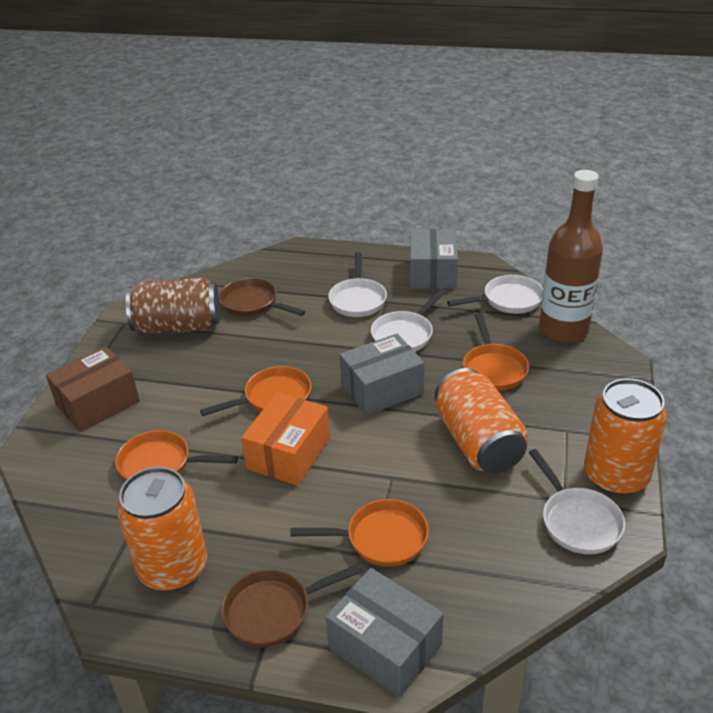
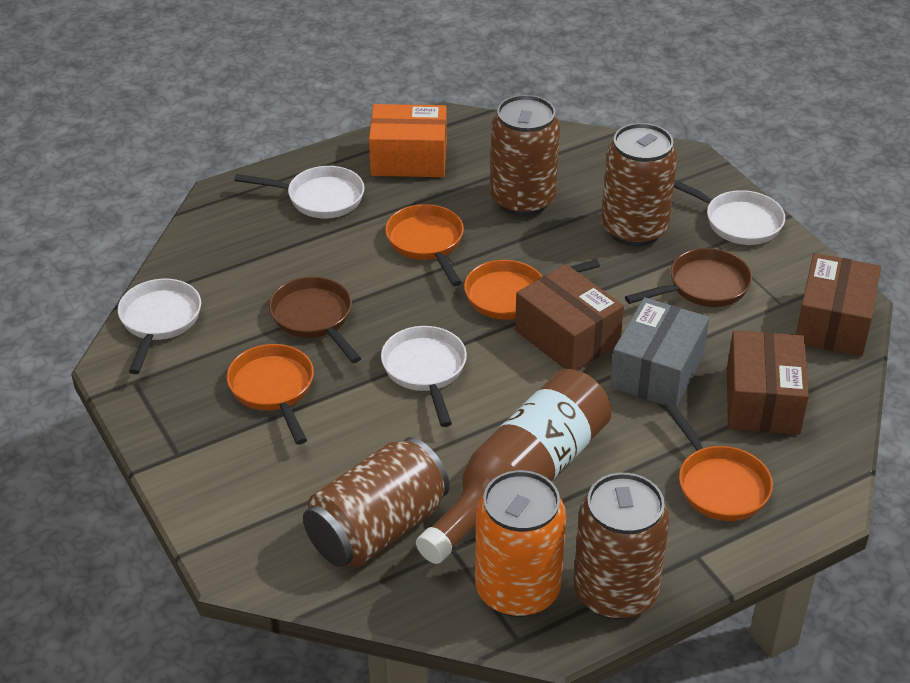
brown box: 1 -> 3
brown can: 1 -> 4
grey box: 3 -> 1
orange can: 3 -> 1

